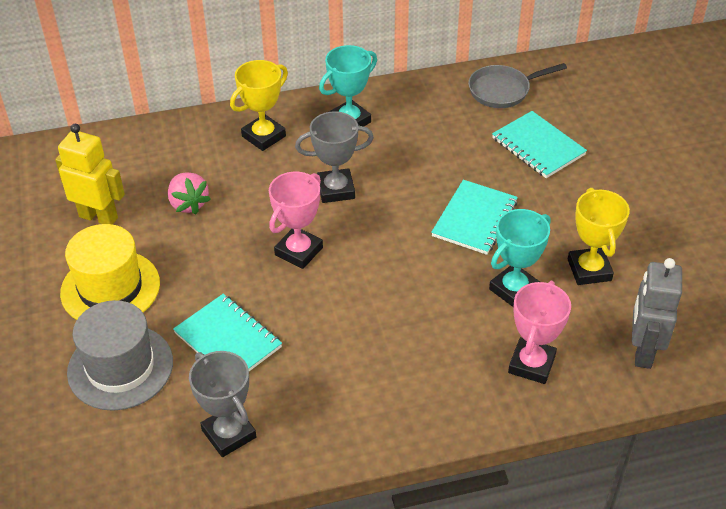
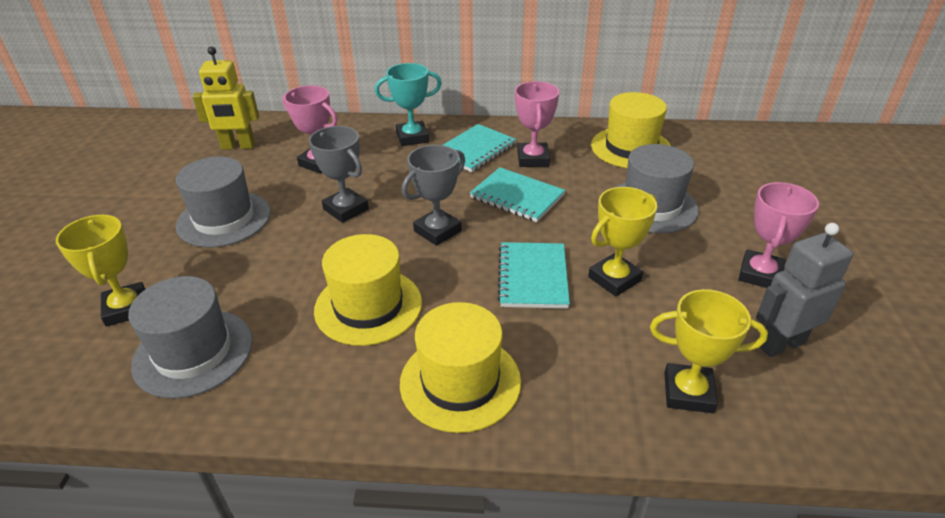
grey hat: 1 -> 3
grey pan: 1 -> 0
pink strawberry: 1 -> 0
pink trophy: 2 -> 3
turquoise trophy: 2 -> 1
yellow hat: 1 -> 3
yellow trophy: 2 -> 3

